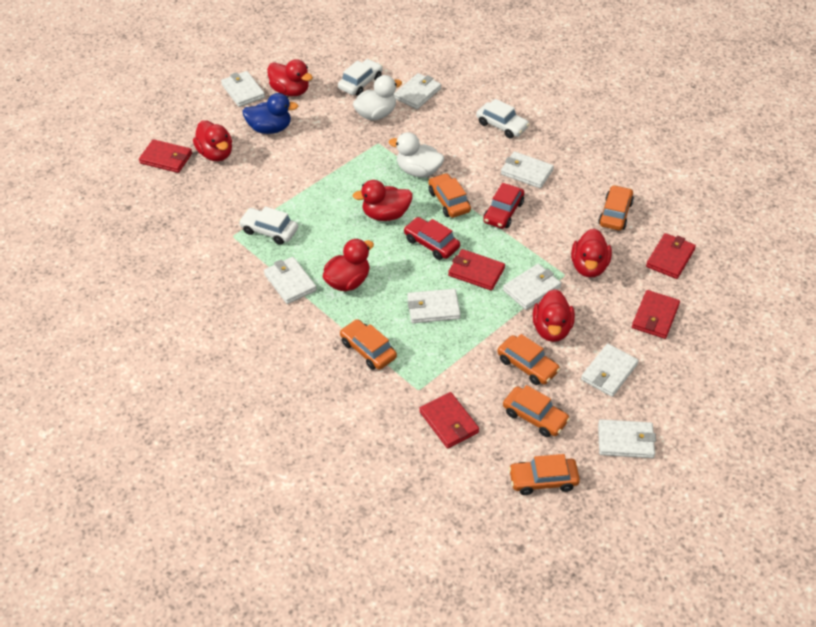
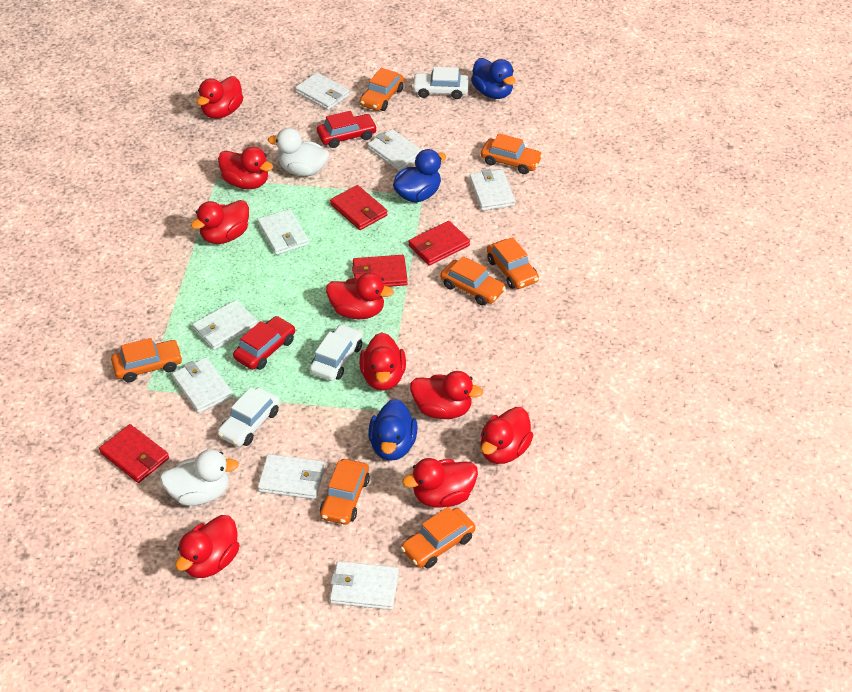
blue duck: 1 -> 3
orange car: 6 -> 7
red duck: 6 -> 9
red wallet: 5 -> 4

